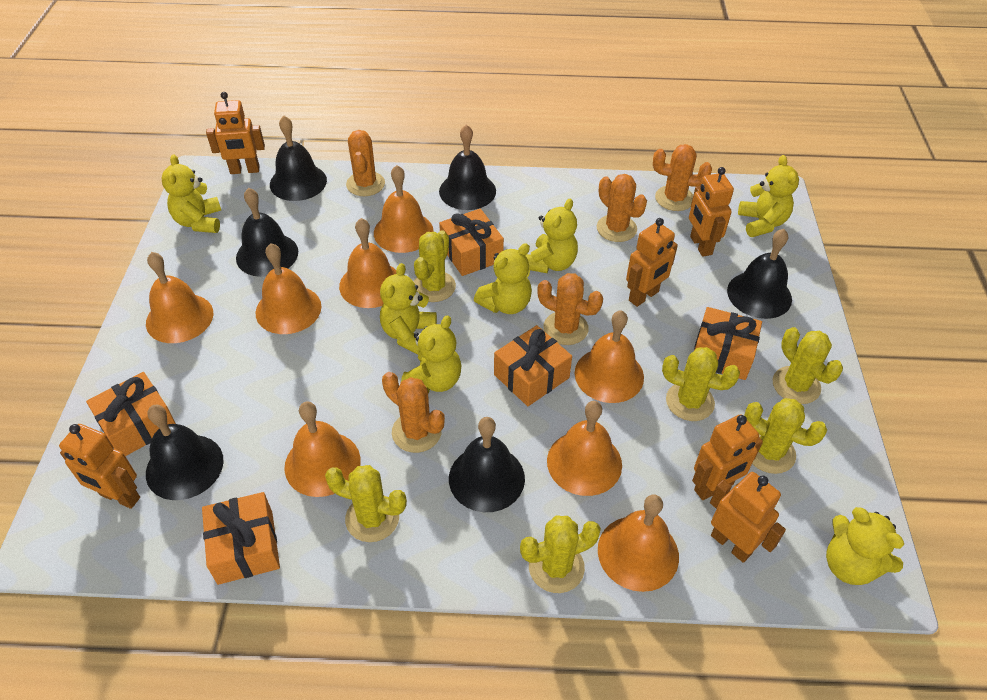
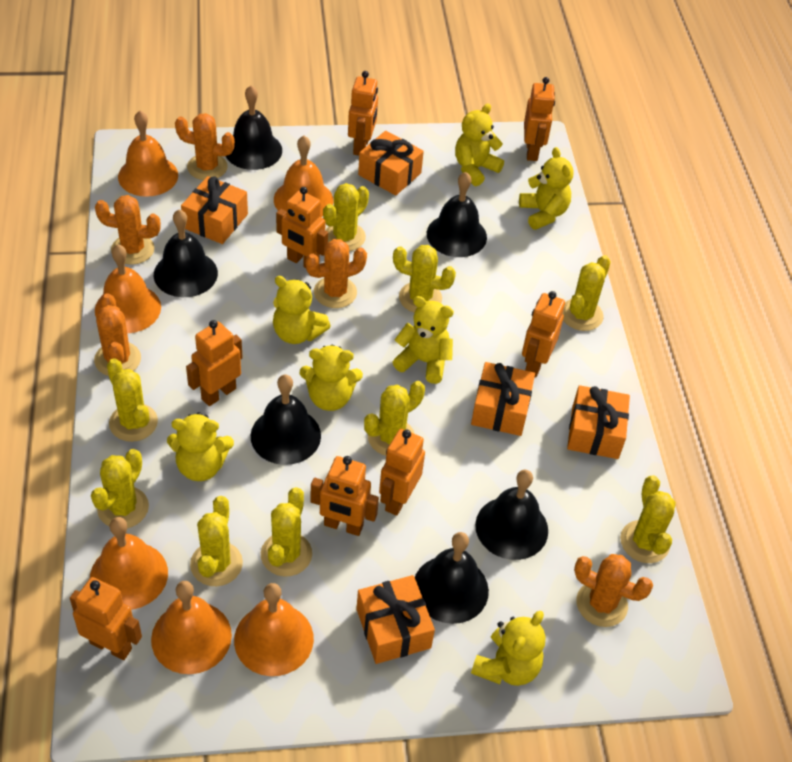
orange bell: 8 -> 6
orange robot: 6 -> 8
yellow cactus: 6 -> 9

